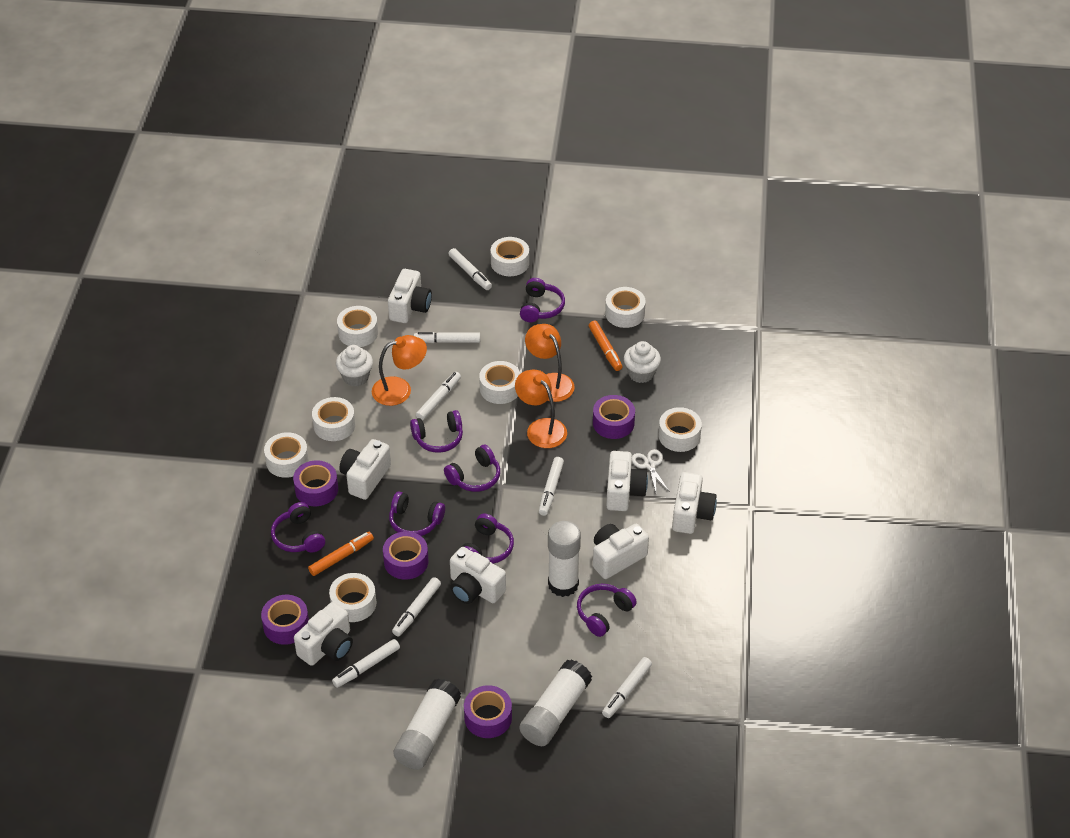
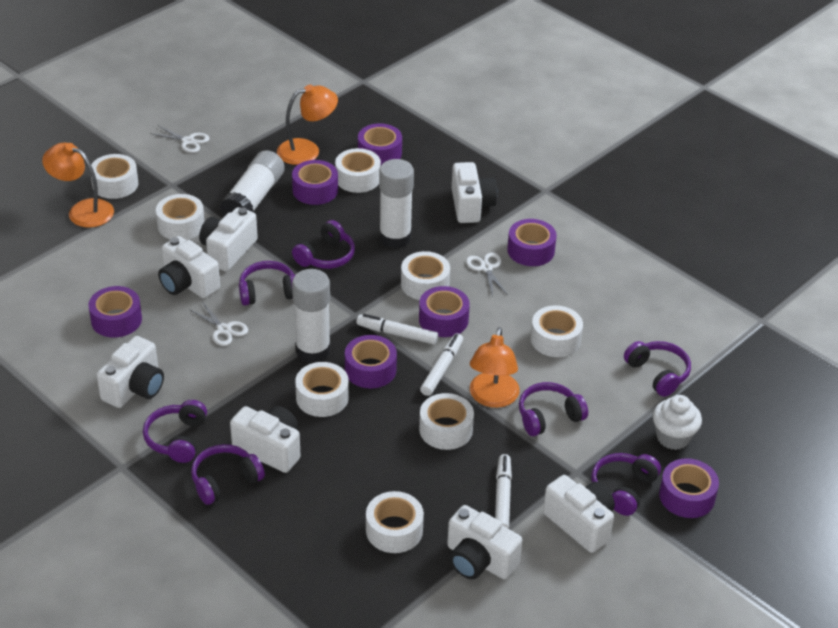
orange marker: 2 -> 0
purple tape: 5 -> 7
white cupcake: 2 -> 1
white marker: 7 -> 3
white scissors: 1 -> 3

